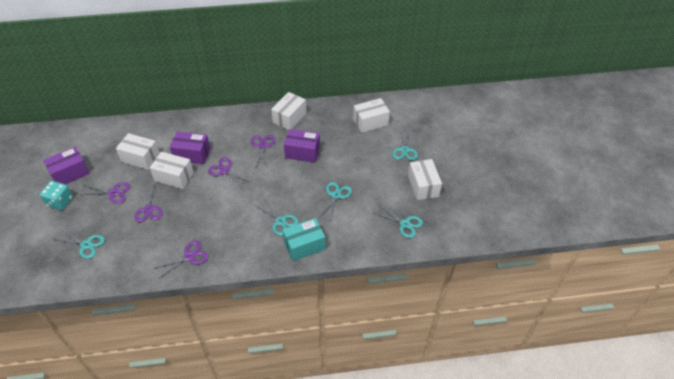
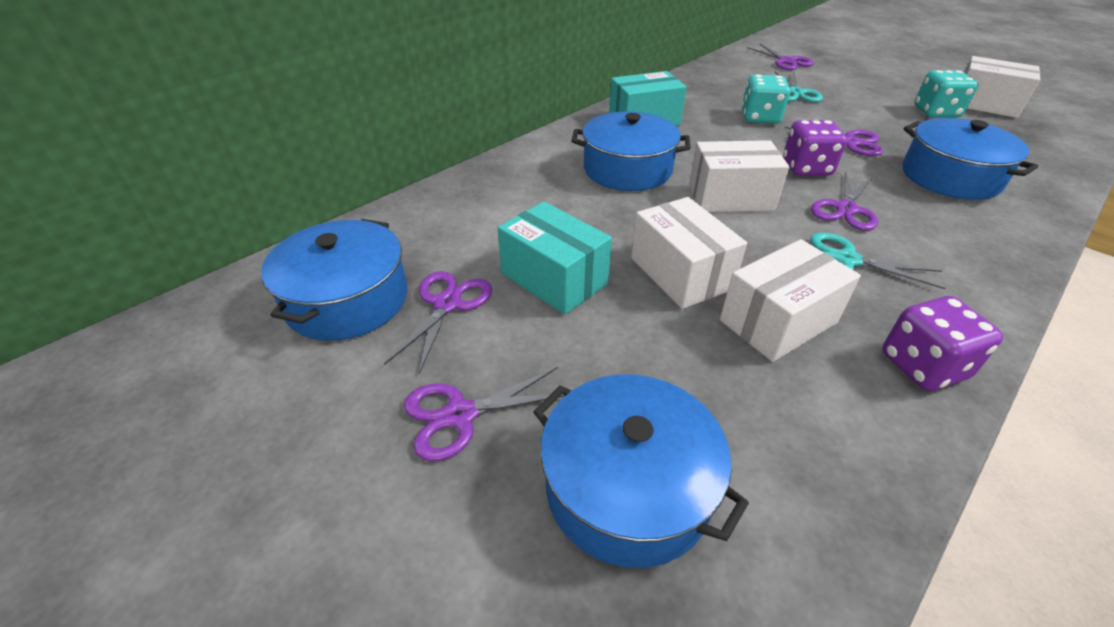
blue pot: 0 -> 4
purple box: 3 -> 0
purple dice: 0 -> 2
turquoise box: 1 -> 2
turquoise dice: 1 -> 2
turquoise scissors: 5 -> 2
white box: 5 -> 4

